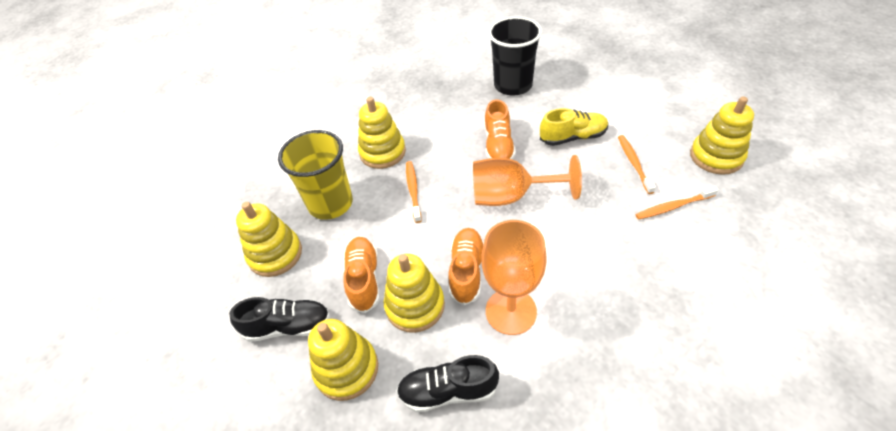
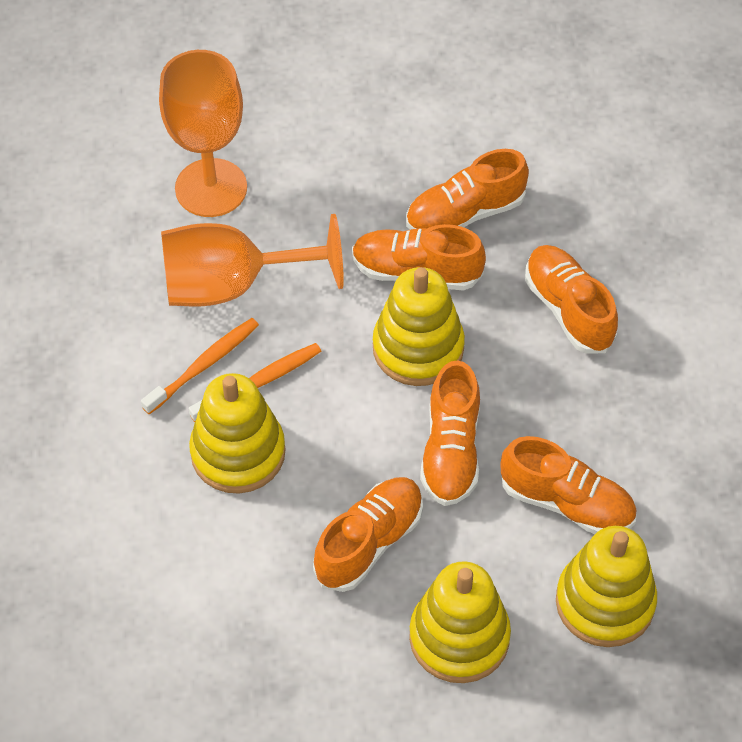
black cup: 1 -> 0
black shoe: 2 -> 0
orange shoe: 3 -> 6
orange toothbrush: 3 -> 2
yellow cup: 1 -> 0
yellow shoe: 1 -> 0
yellow stacking toy: 5 -> 4

